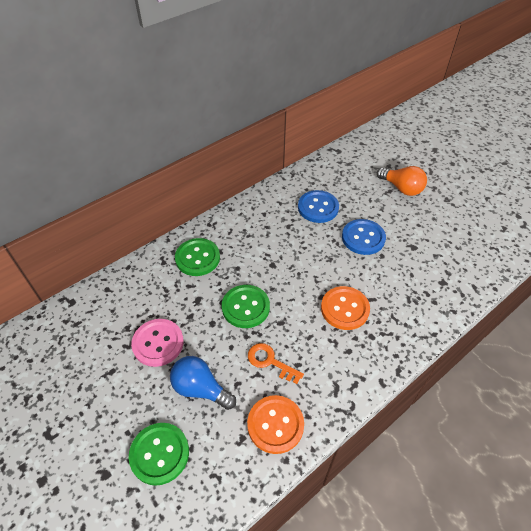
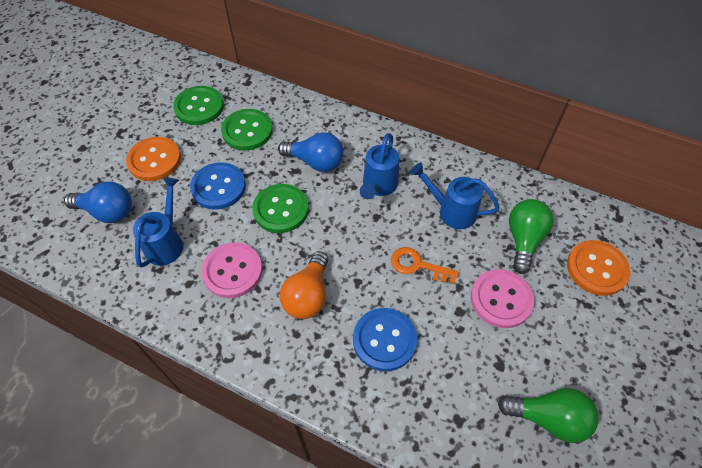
blue light bulb: 1 -> 2
blue watering can: 0 -> 3
green light bulb: 0 -> 2
pink button: 1 -> 2

